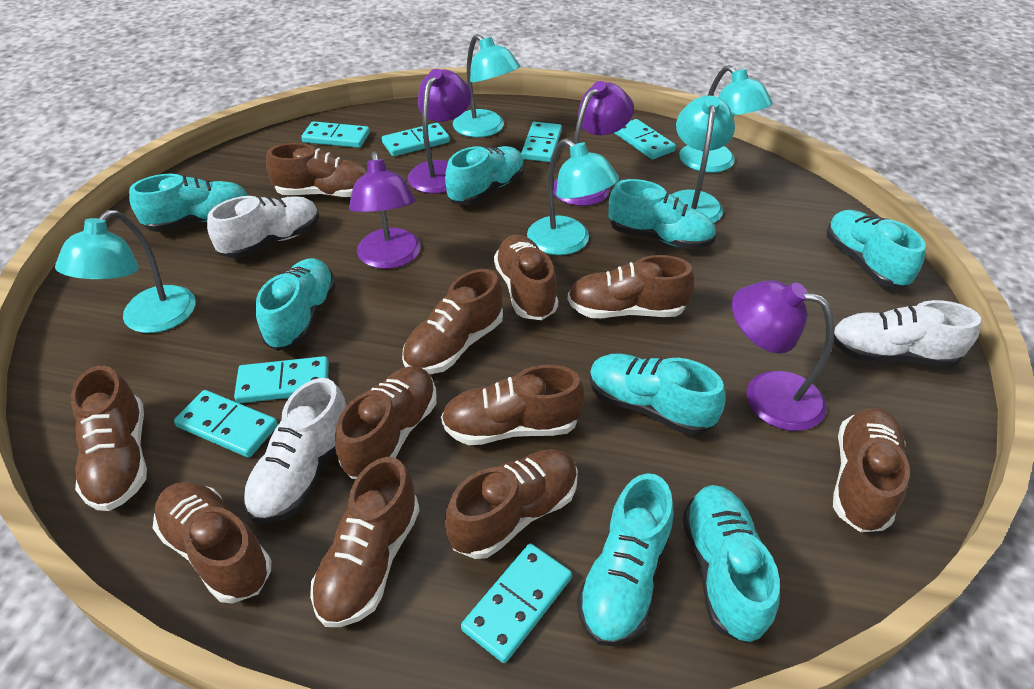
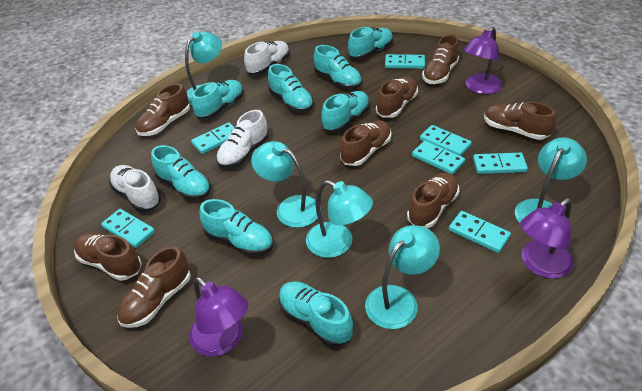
brown shoe: 11 -> 8
purple lamp: 4 -> 3

